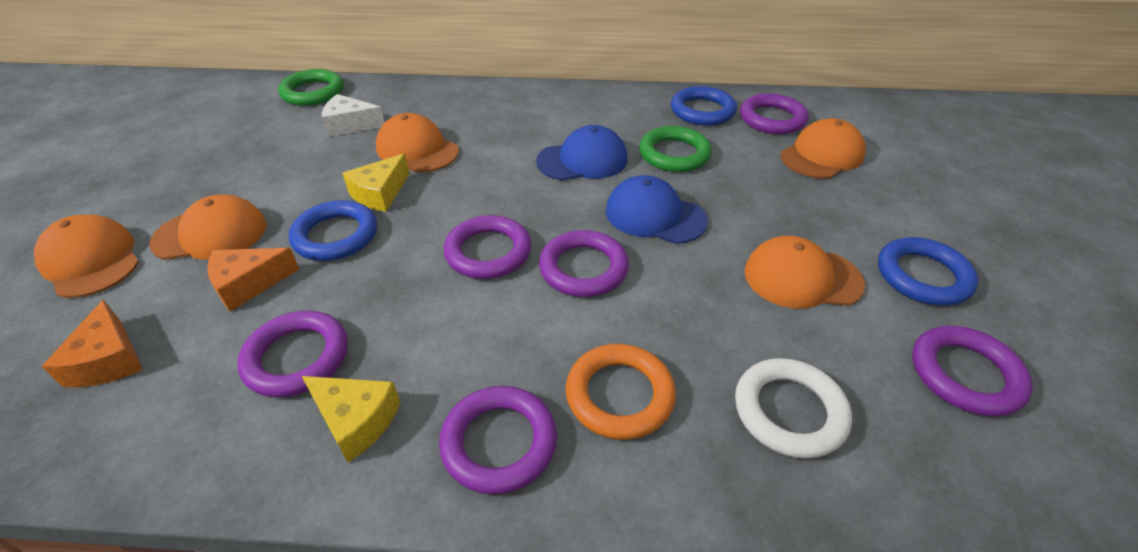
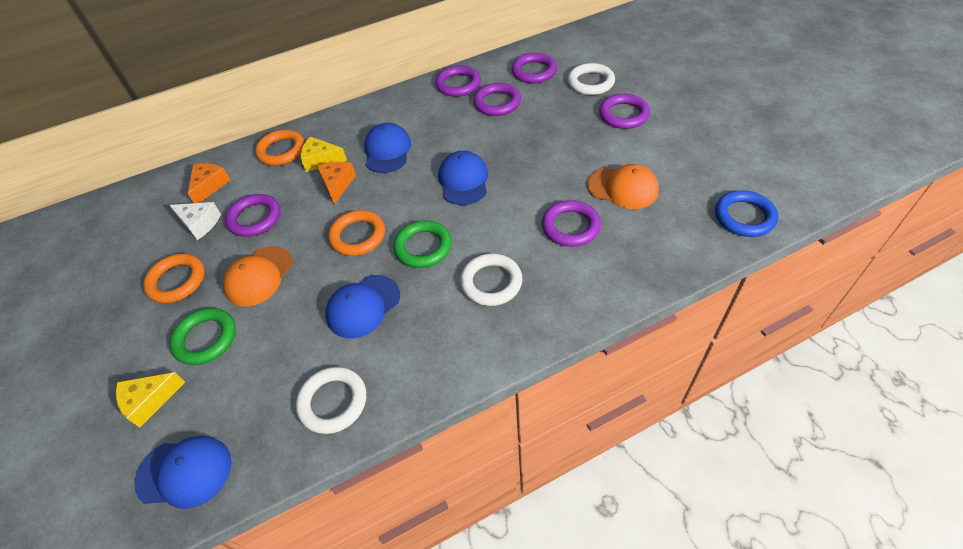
blue cap: 2 -> 4
blue ring: 3 -> 1
orange cap: 5 -> 2
orange ring: 1 -> 3
white ring: 1 -> 3

